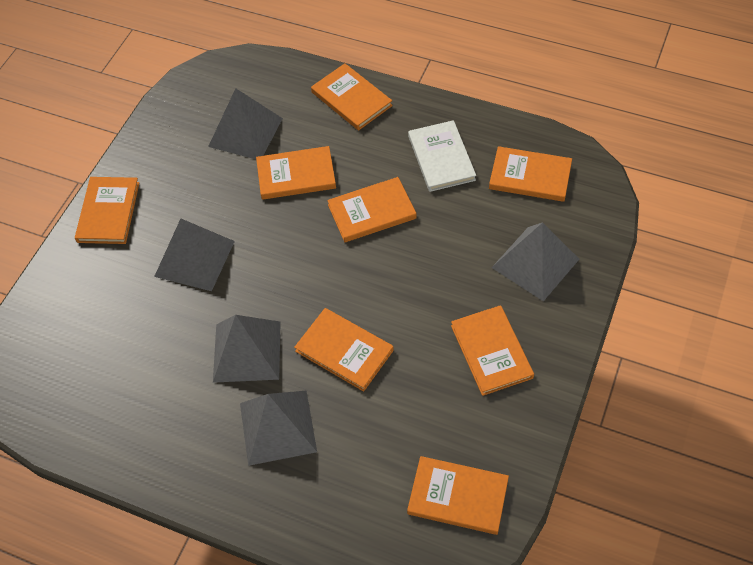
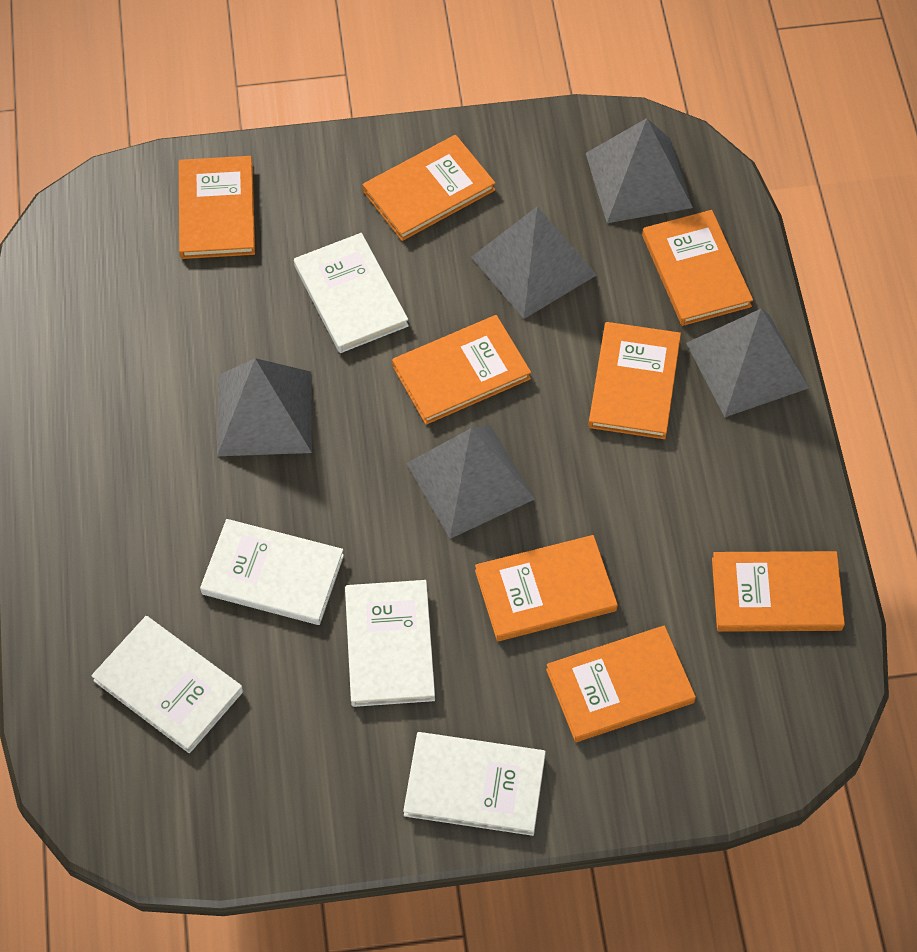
white book: 1 -> 5

